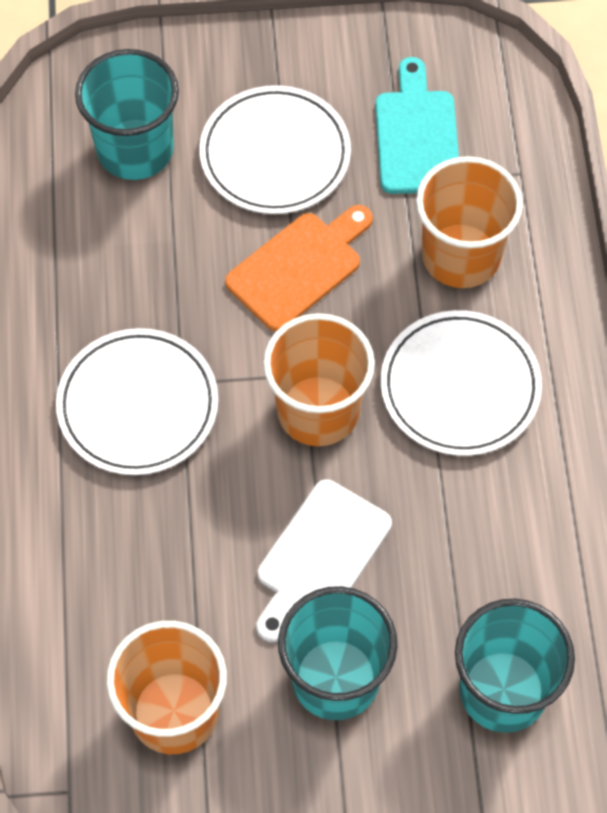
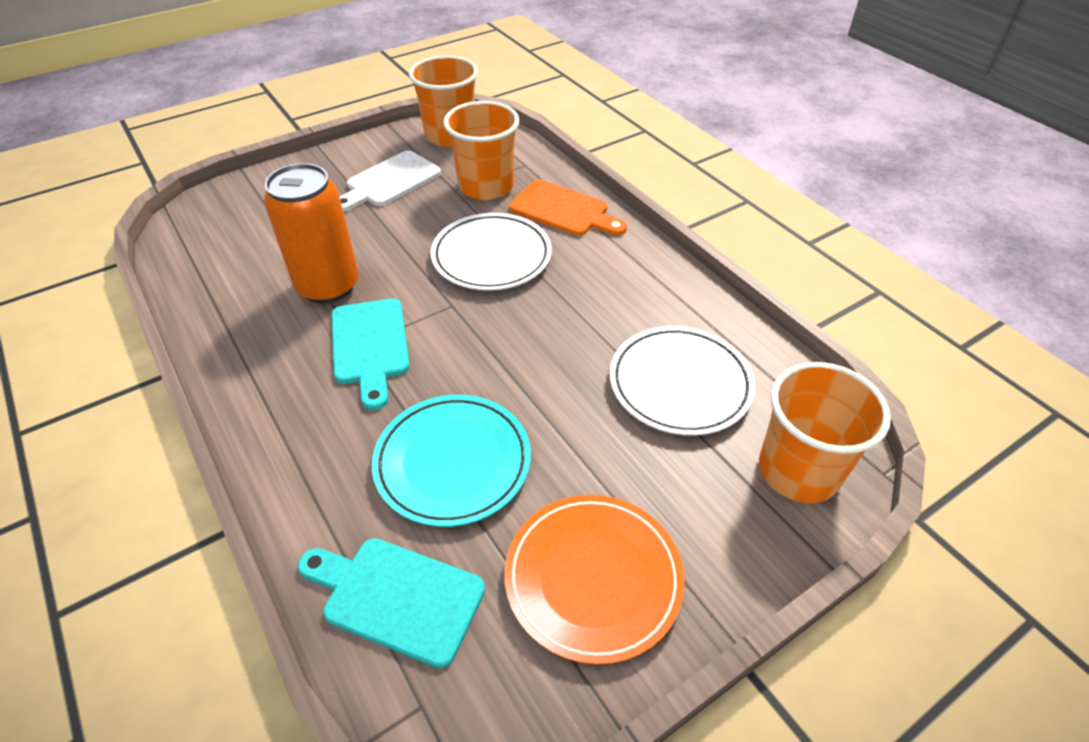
orange can: 0 -> 1
orange plate: 0 -> 1
turquoise cup: 3 -> 0
turquoise cutting board: 1 -> 2
turquoise plate: 0 -> 1
white plate: 3 -> 2

